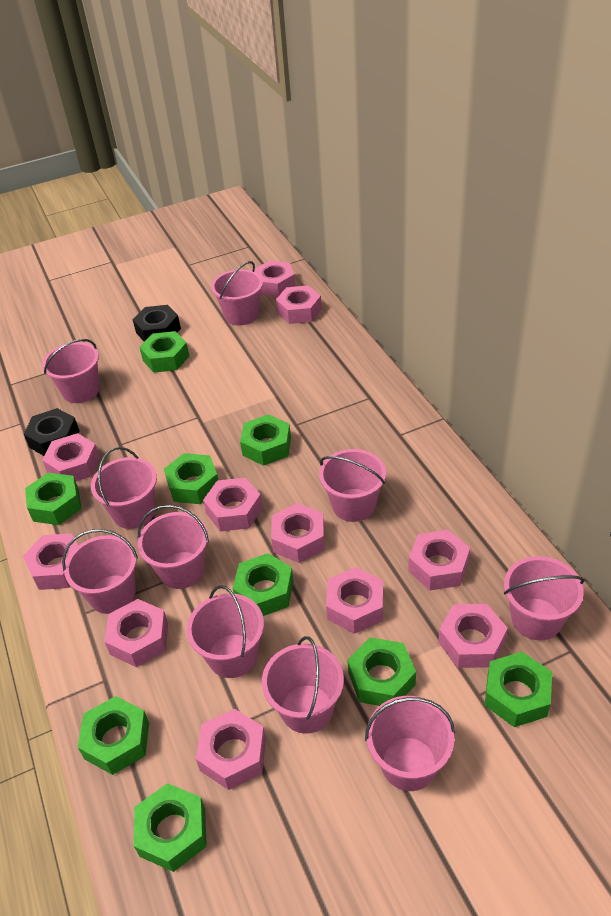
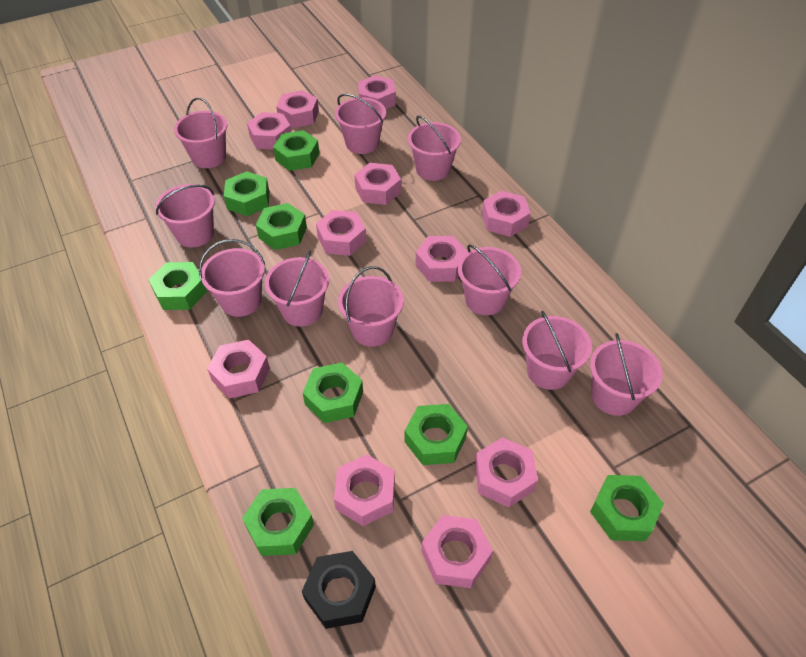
black nut: 2 -> 1
green nut: 9 -> 8

